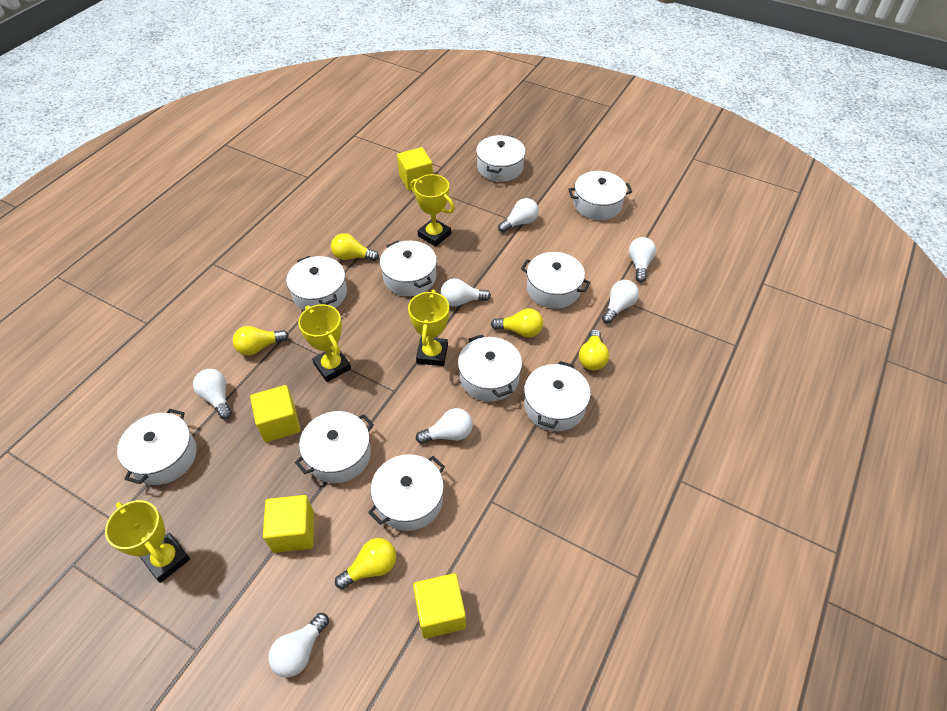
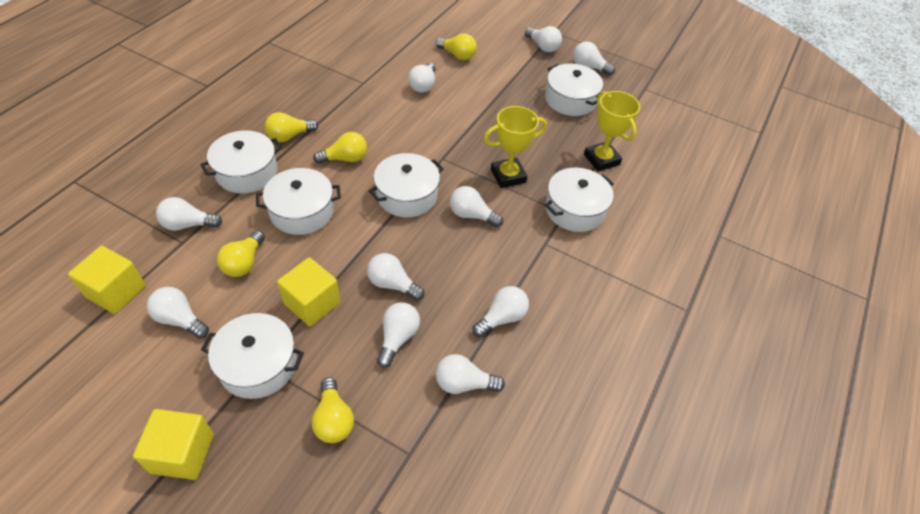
white light bulb: 7 -> 10
white pot: 10 -> 6
yellow cube: 4 -> 3
yellow trophy: 4 -> 2

